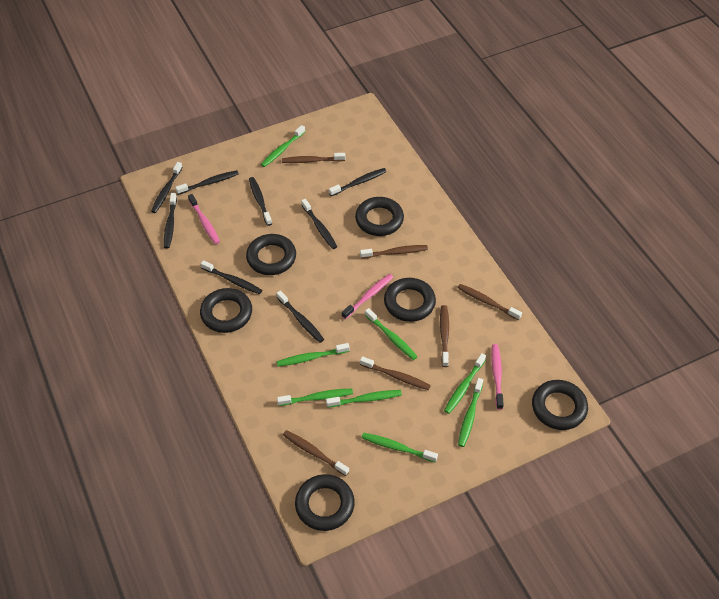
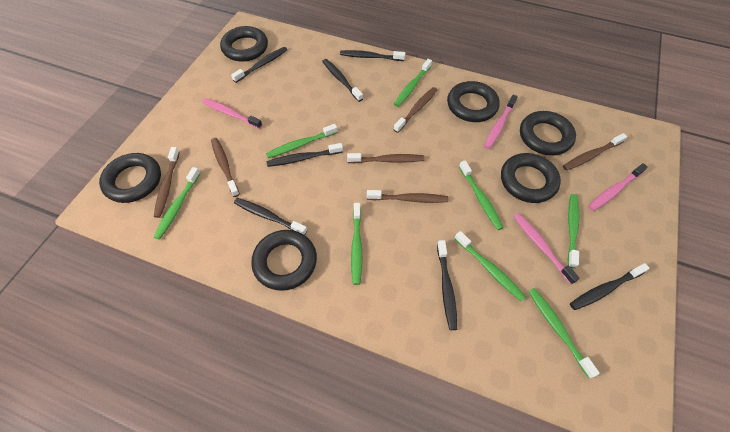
black toothbrush: 8 -> 7
pink toothbrush: 3 -> 4

